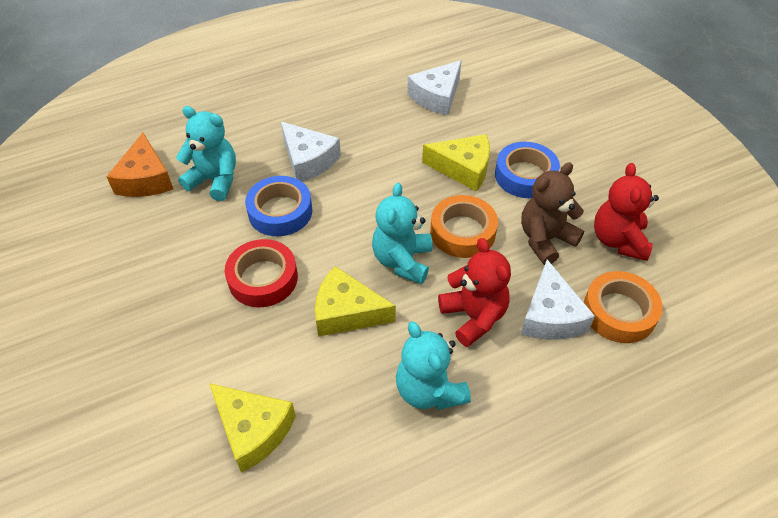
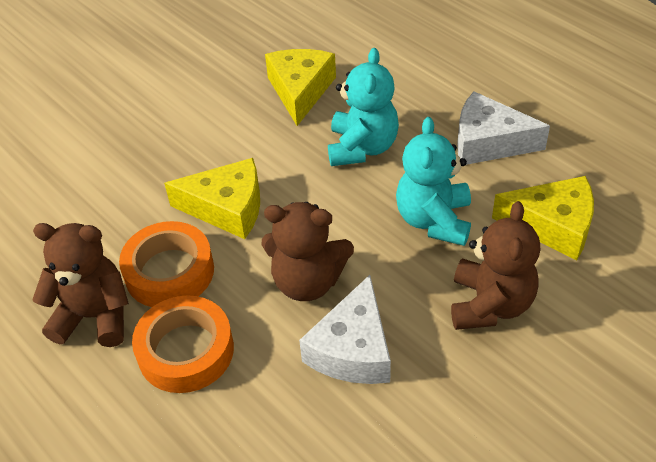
blue tape: 2 -> 0
brown teddy bear: 1 -> 3
orange cheese: 1 -> 0
red tape: 1 -> 0
red teddy bear: 2 -> 0
turquoise teddy bear: 3 -> 2
white cheese: 3 -> 2

